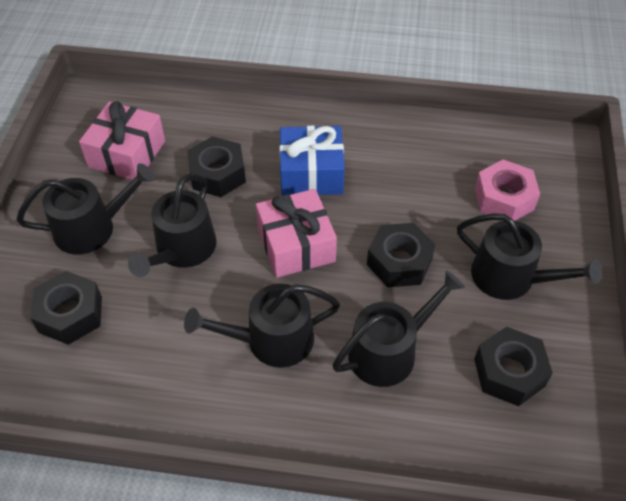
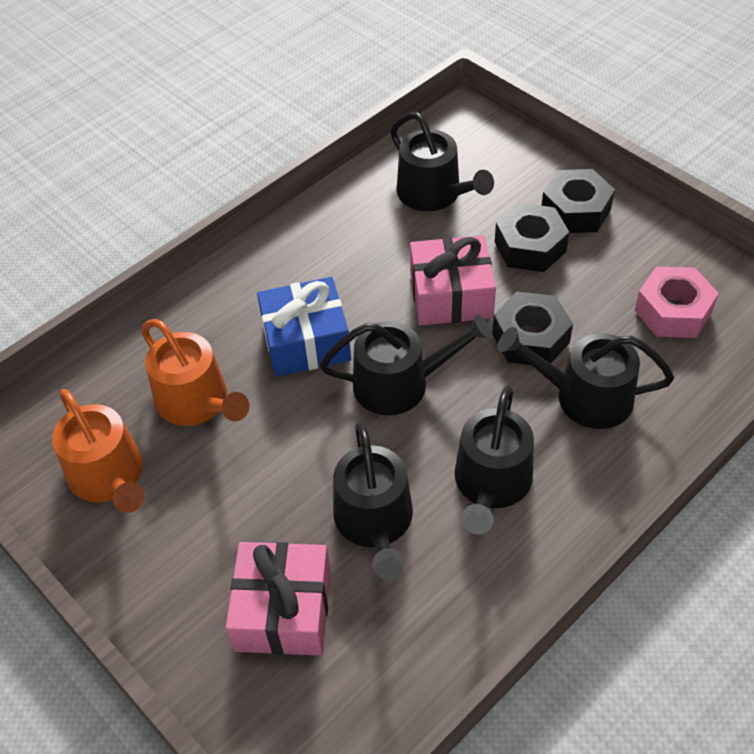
black nut: 4 -> 3
orange watering can: 0 -> 2

